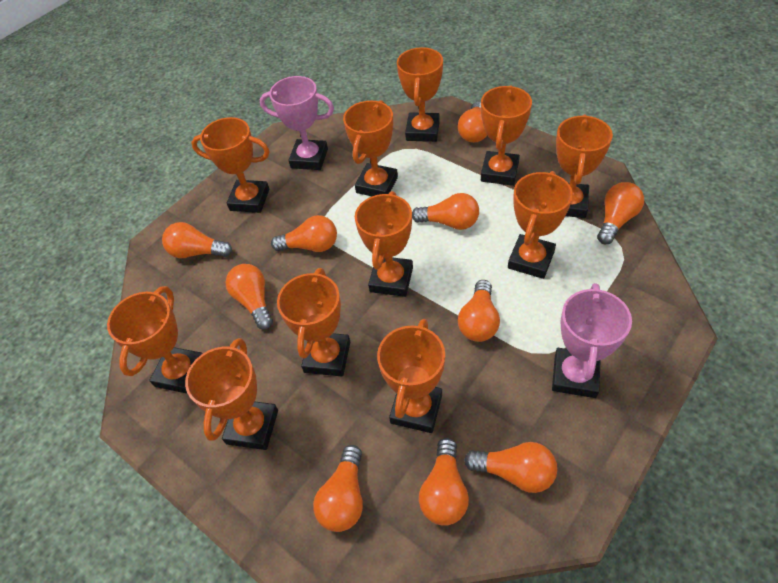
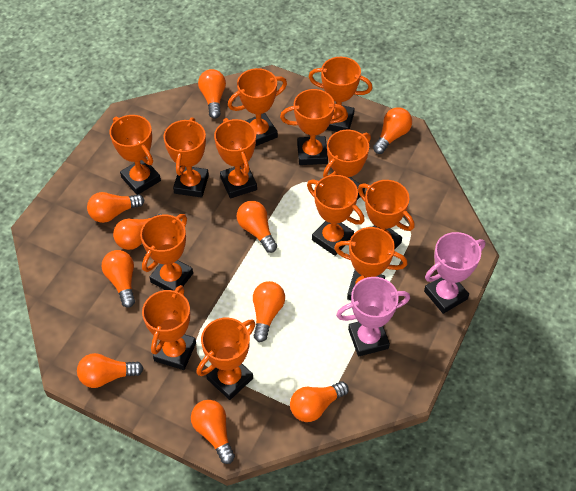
orange trophy: 11 -> 13

